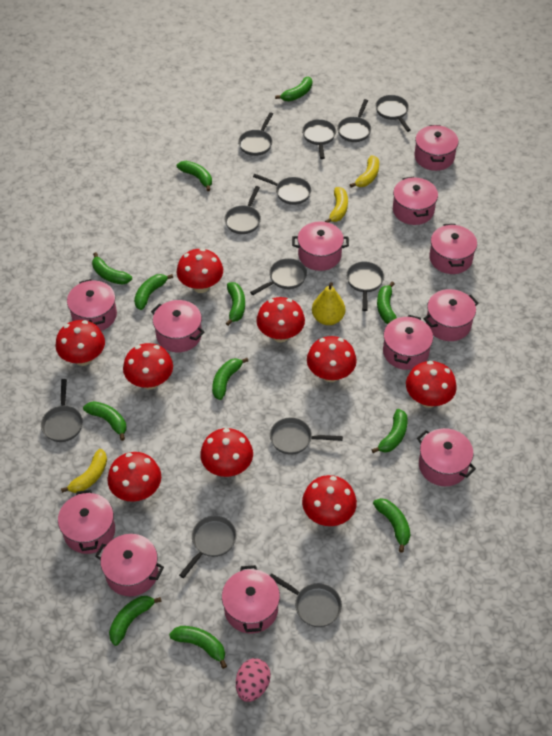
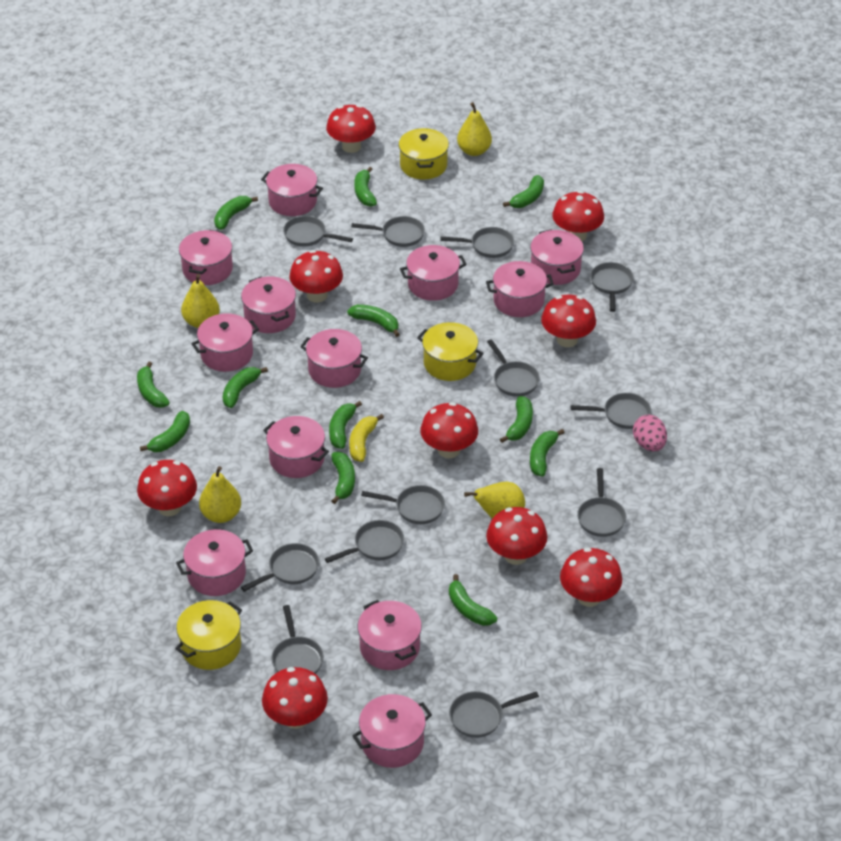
yellow banana: 3 -> 1
yellow pear: 1 -> 4
yellow pot: 0 -> 3

